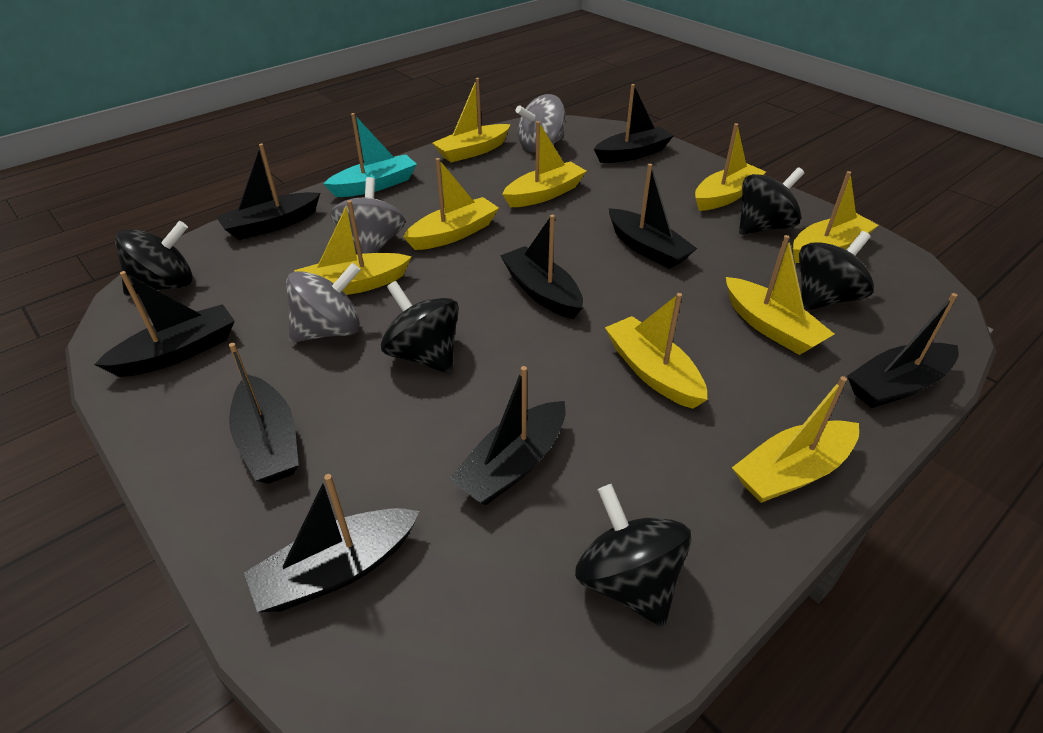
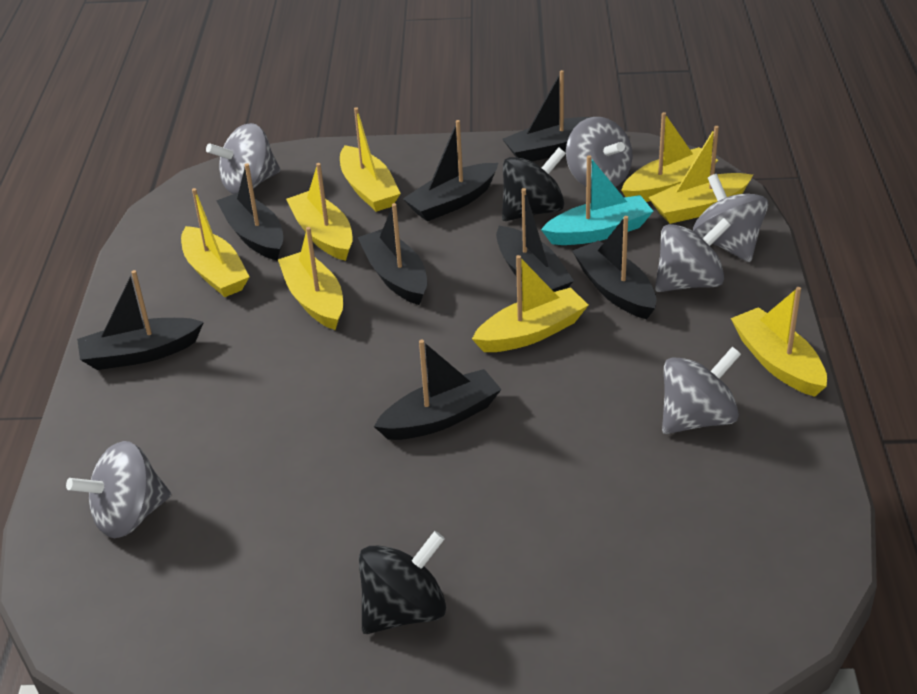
black boat: 9 -> 8
black spinning top: 5 -> 2
grey spinning top: 3 -> 6
yellow boat: 9 -> 8

